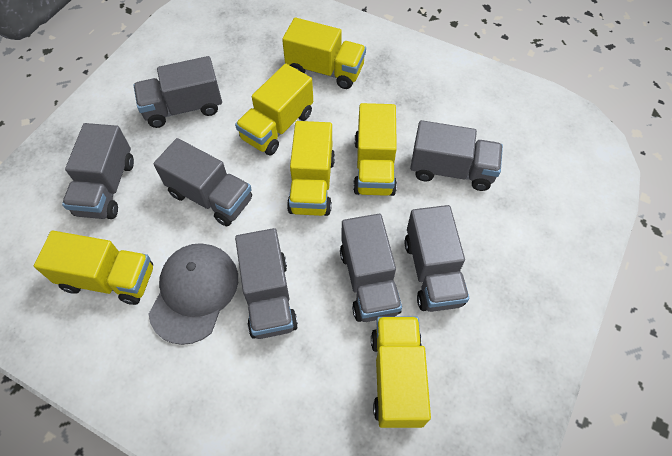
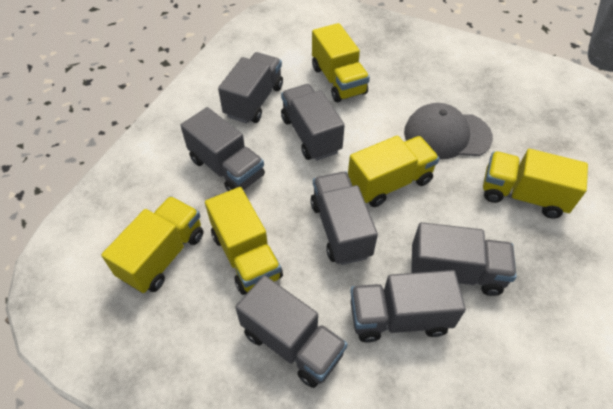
yellow truck: 6 -> 5

